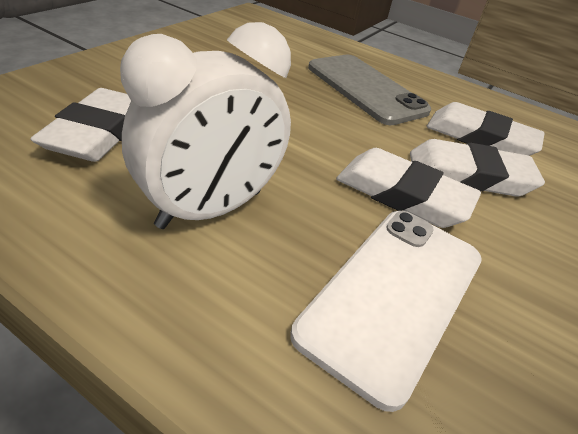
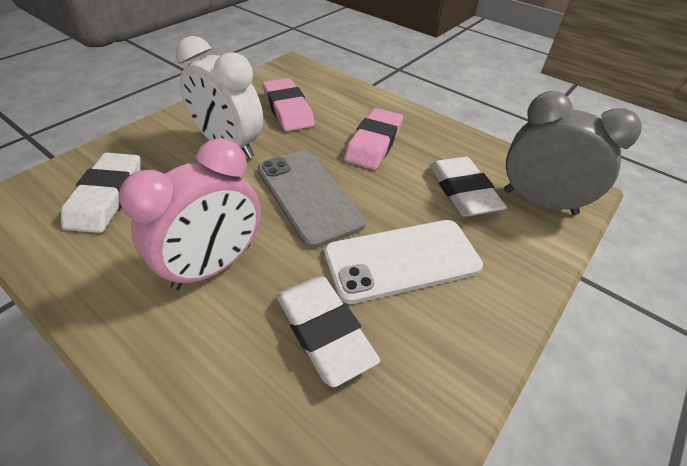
grey clock: 0 -> 1
pink clock: 0 -> 1
pink eraser: 0 -> 2
white eraser: 4 -> 3

